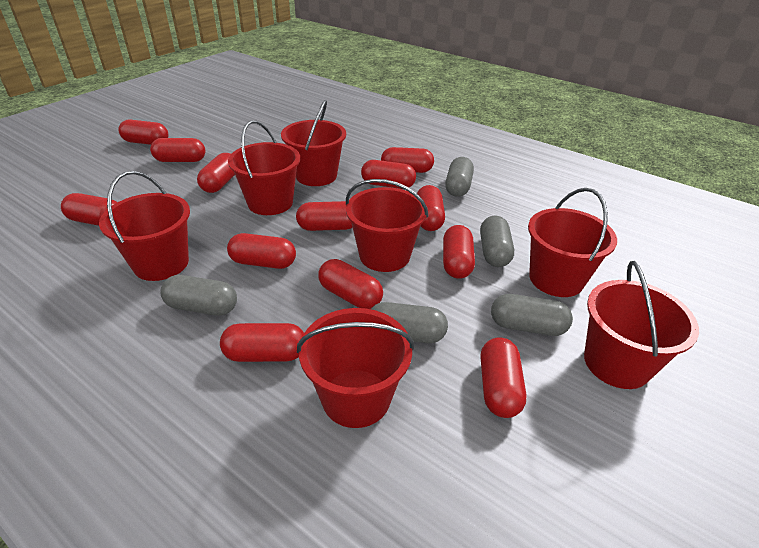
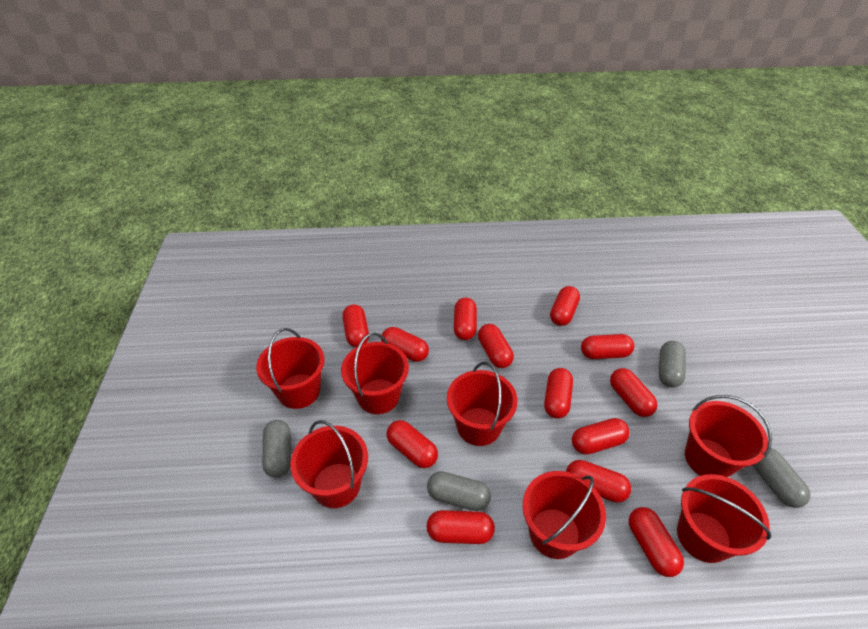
grey capsule: 5 -> 4

